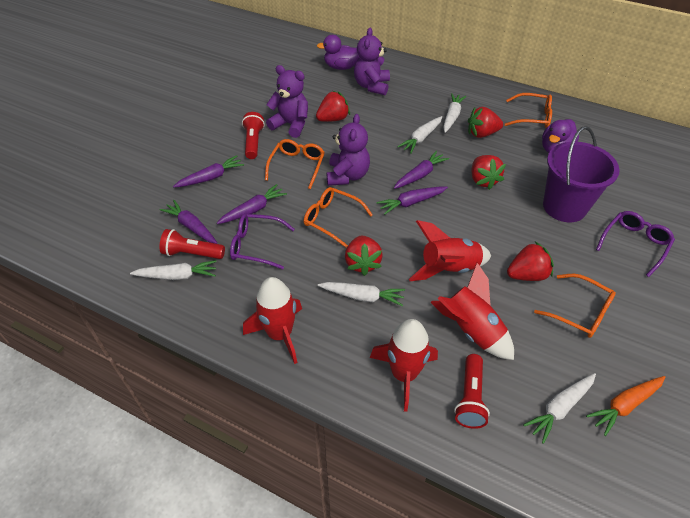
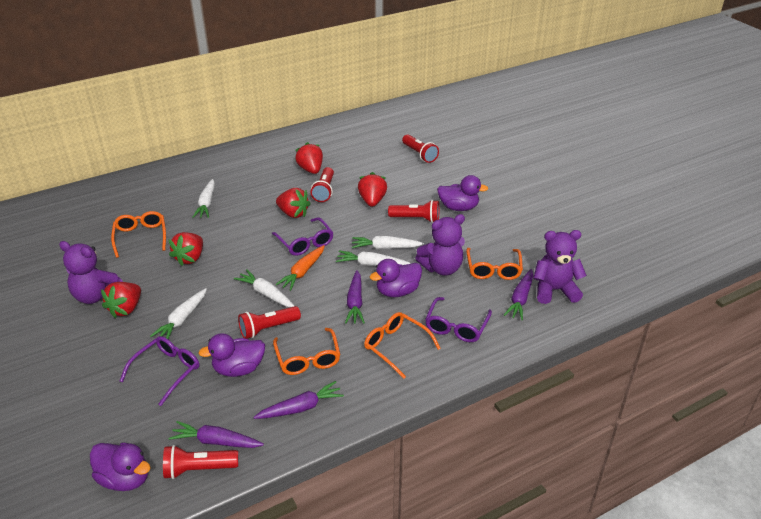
purple bucket: 1 -> 0
purple carrot: 5 -> 4
purple duck: 2 -> 4
purple glasses: 2 -> 3
red flashlight: 3 -> 5
red rocket: 4 -> 0

